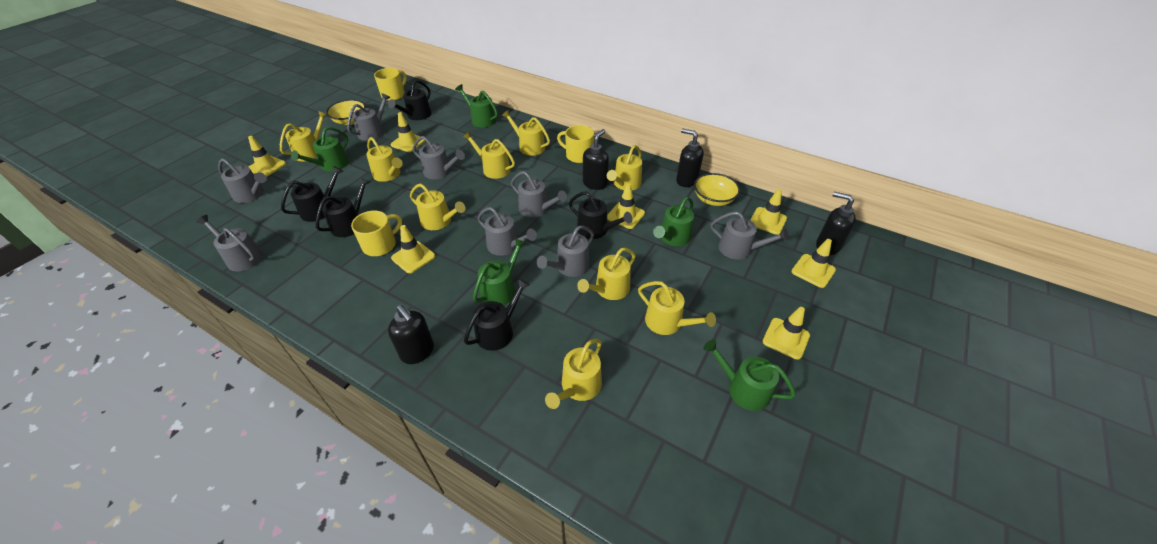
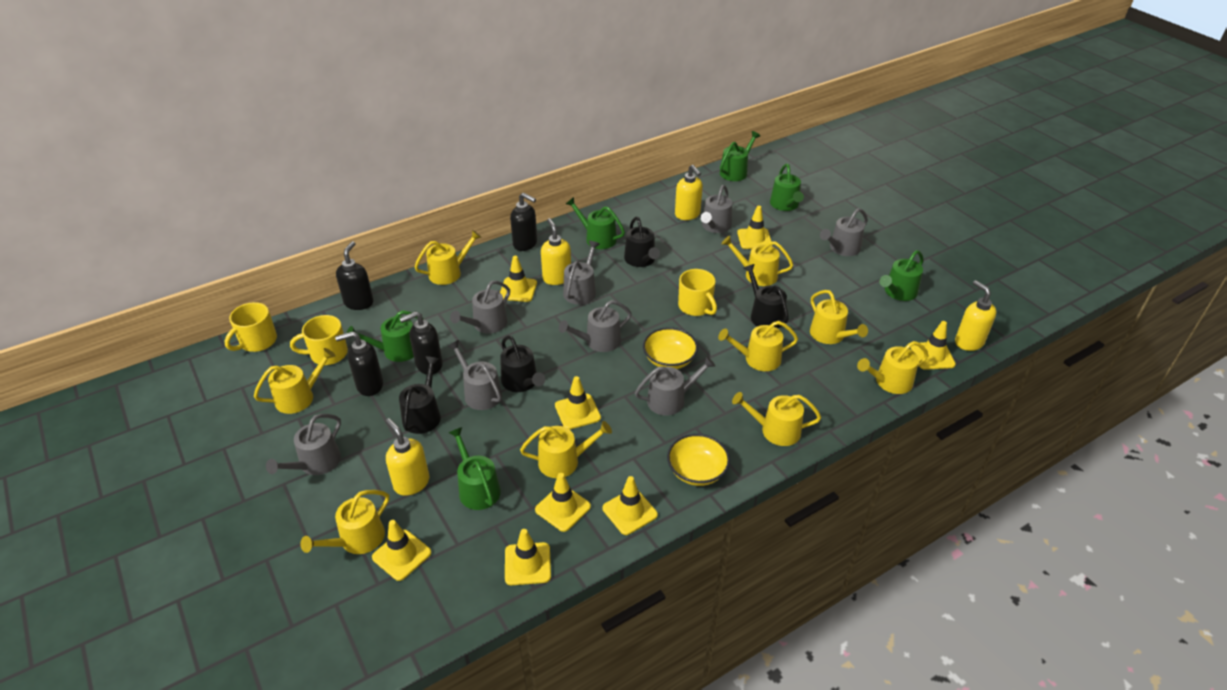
black watering can: 5 -> 4
green watering can: 5 -> 6
yellow soap dispenser: 0 -> 4
yellow traffic cone: 7 -> 8

